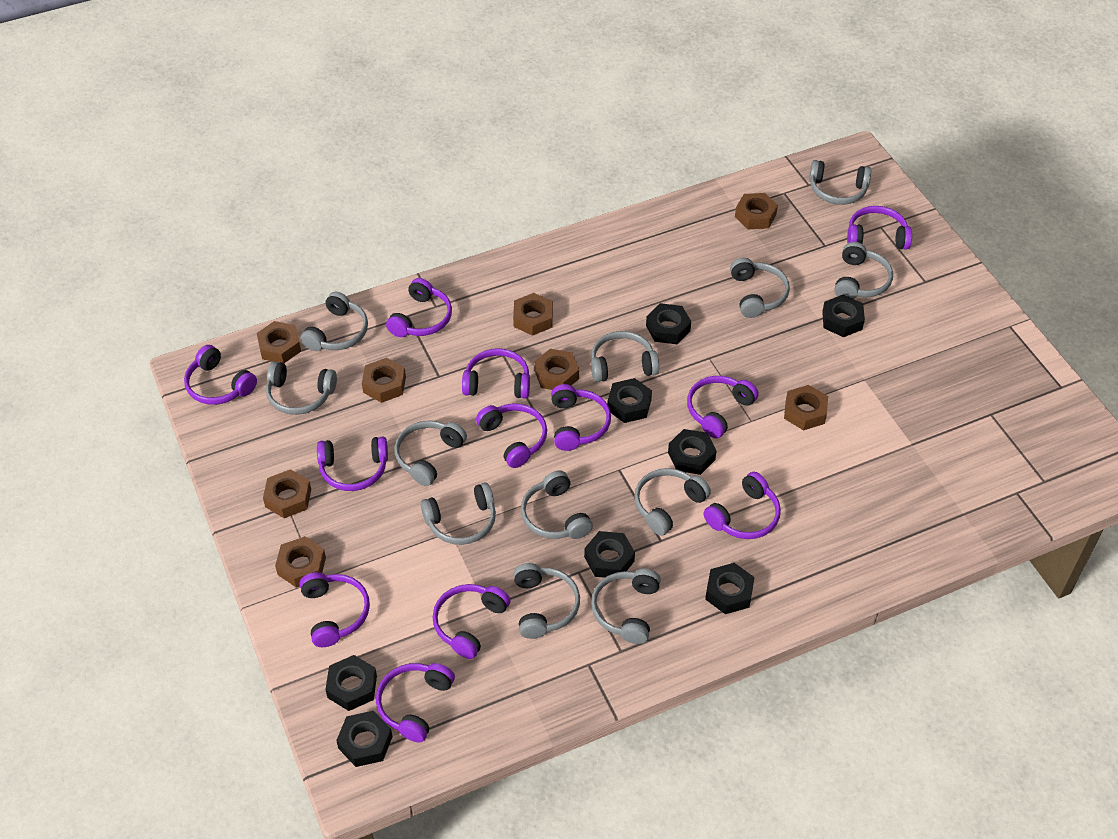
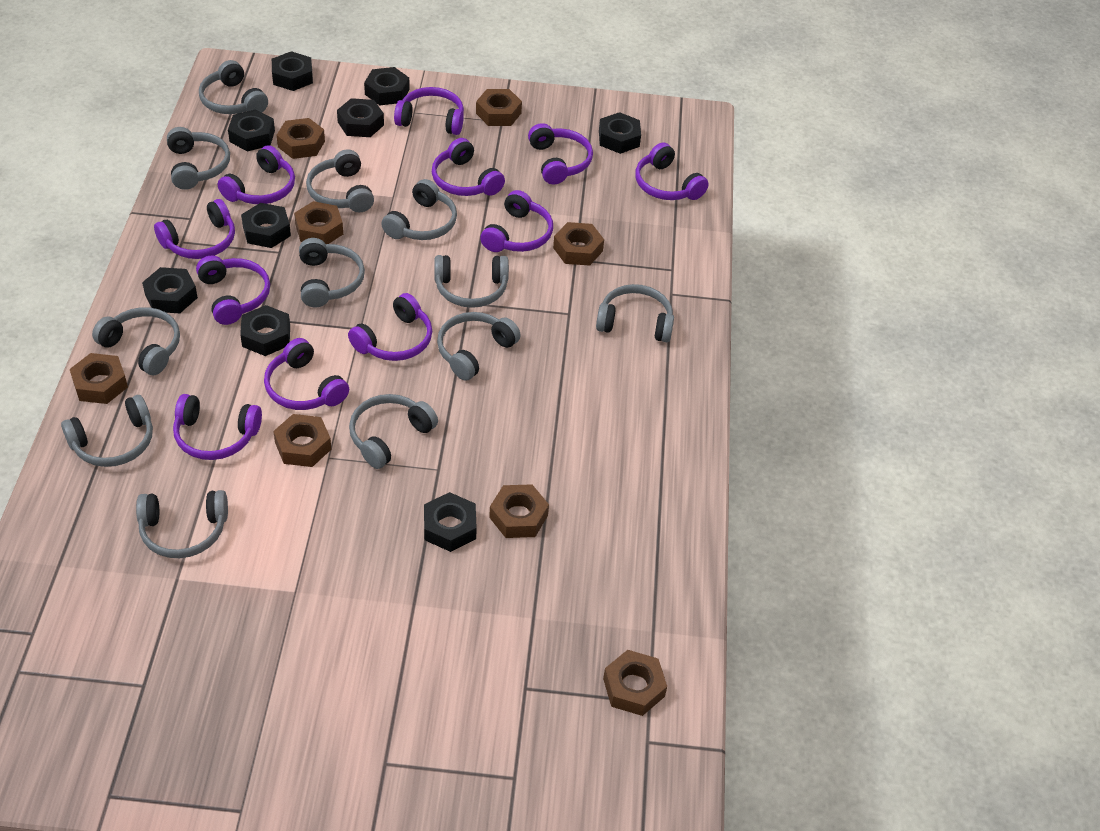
black nut: 8 -> 9
purple headphones: 12 -> 11

